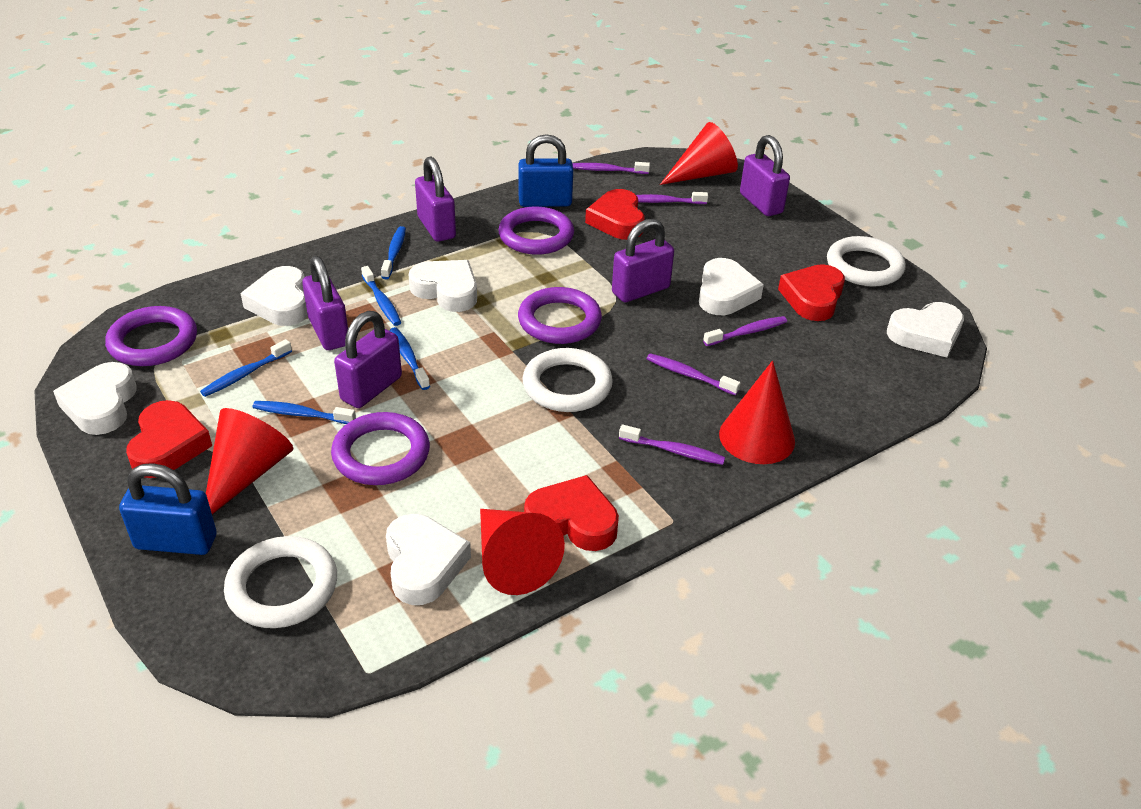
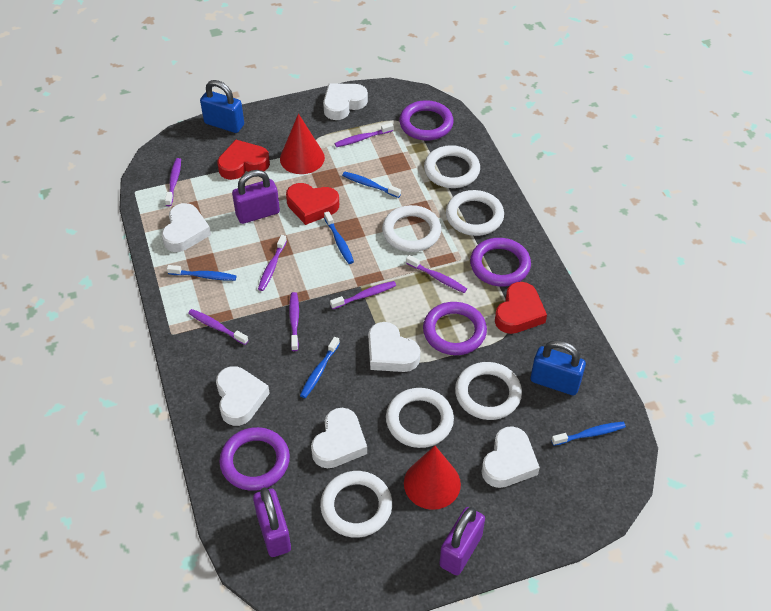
purple padlock: 5 -> 3
purple toothbrush: 5 -> 7
red cone: 4 -> 2
red heart: 4 -> 3
white ring: 3 -> 6

